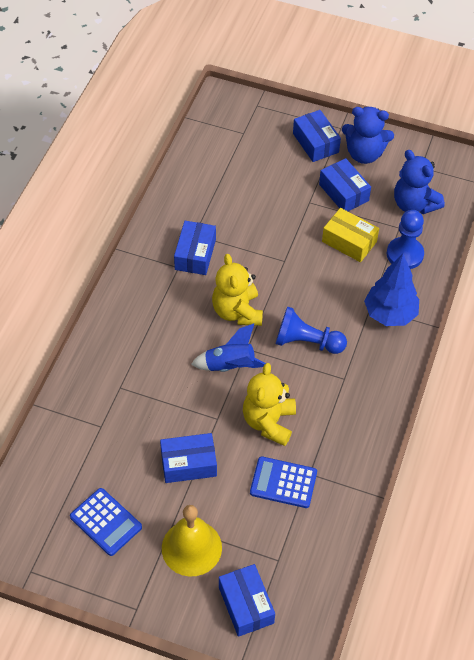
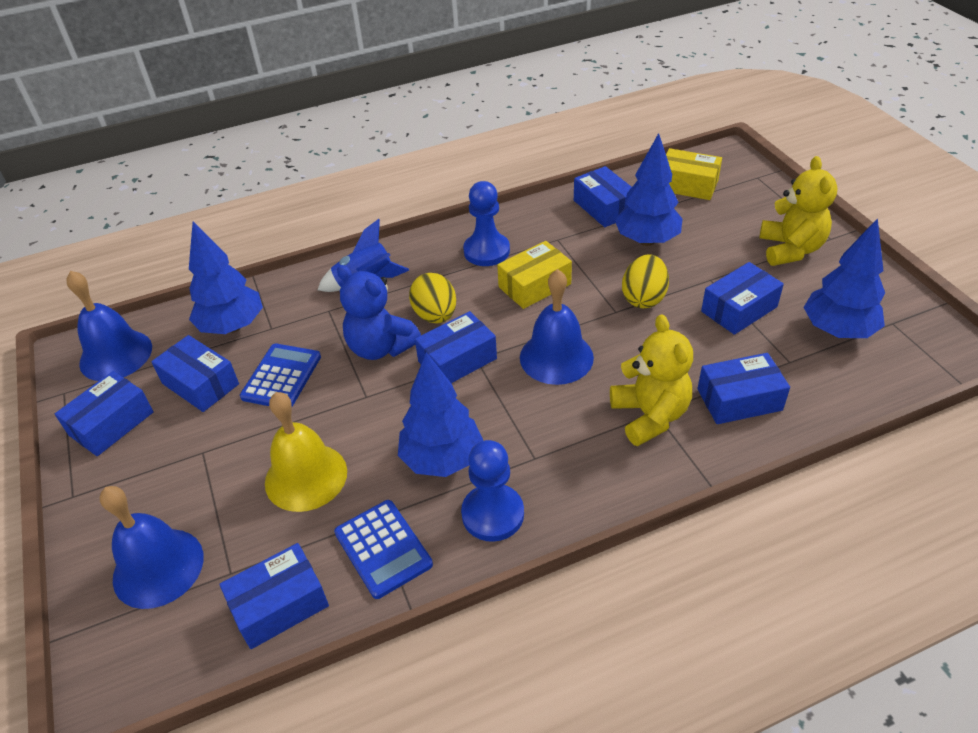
blue bell: 0 -> 3
blue box: 5 -> 7
blue teddy bear: 2 -> 1
blue tree: 1 -> 4
yellow box: 1 -> 2
yellow egg: 0 -> 2

